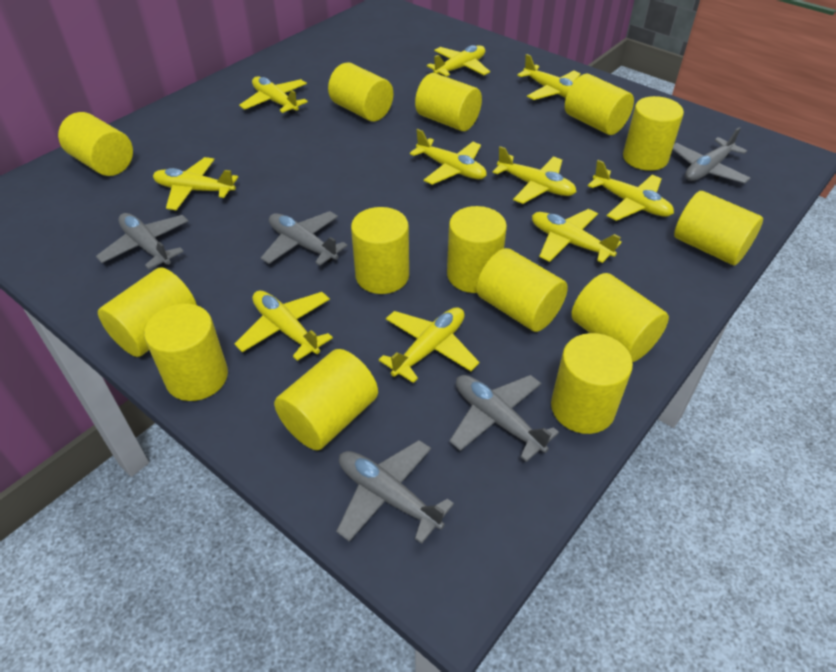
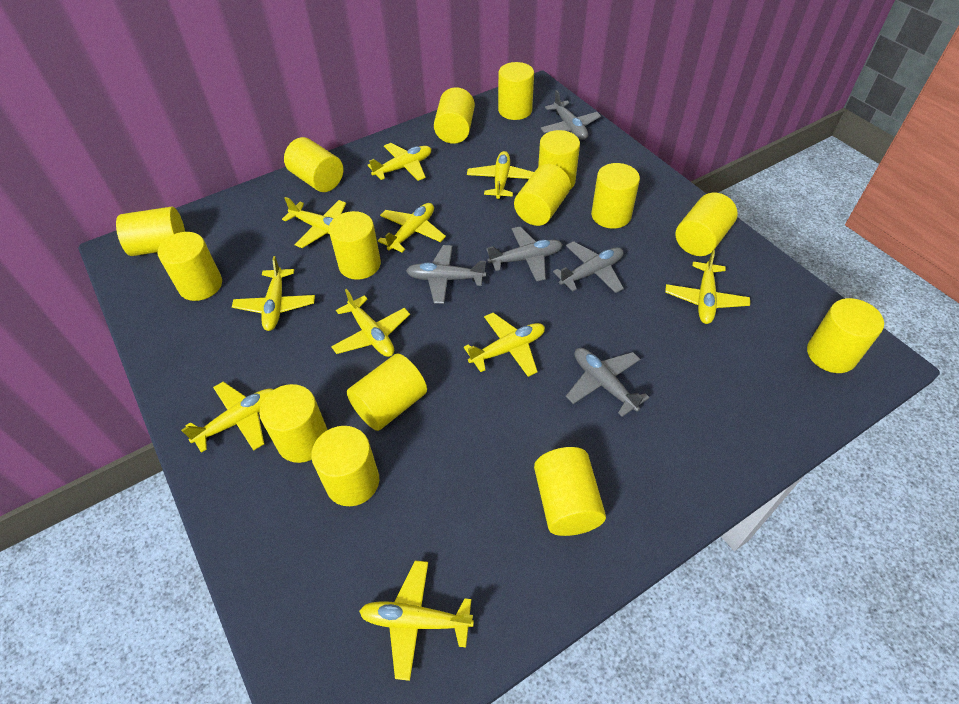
yellow cylinder: 14 -> 15

